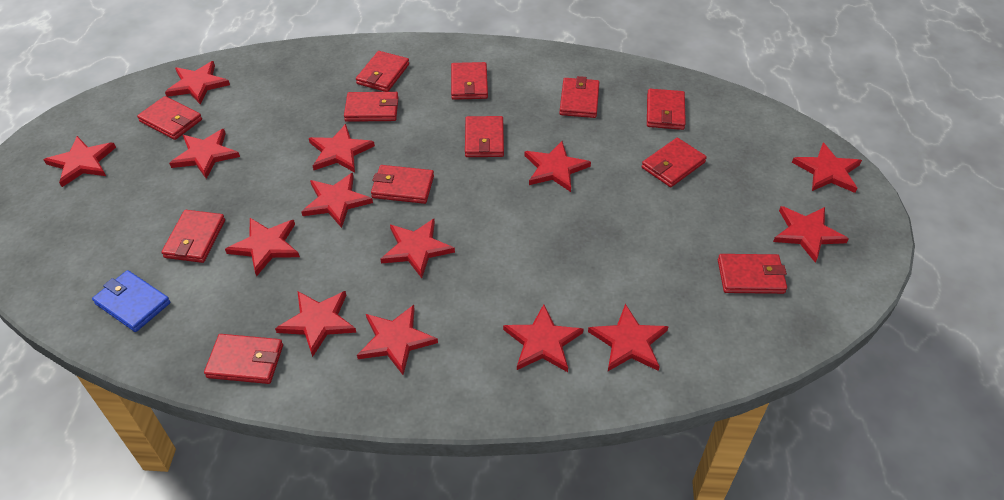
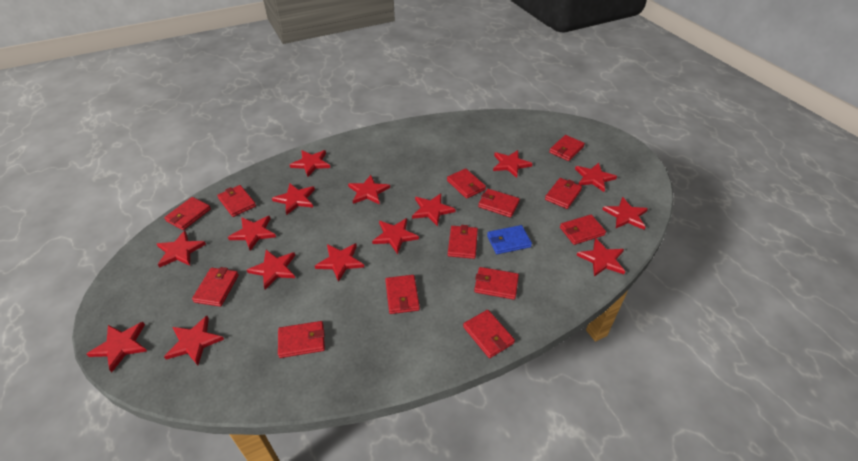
red star: 14 -> 15
red wallet: 12 -> 13

